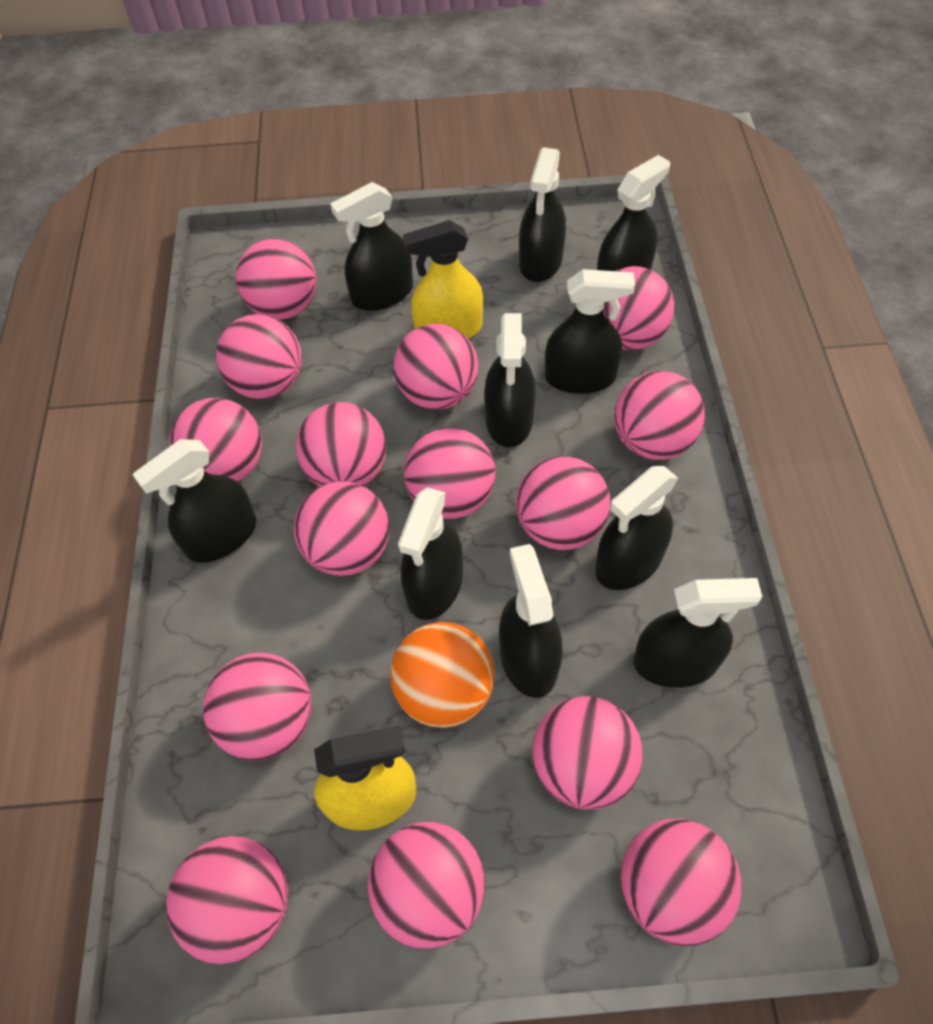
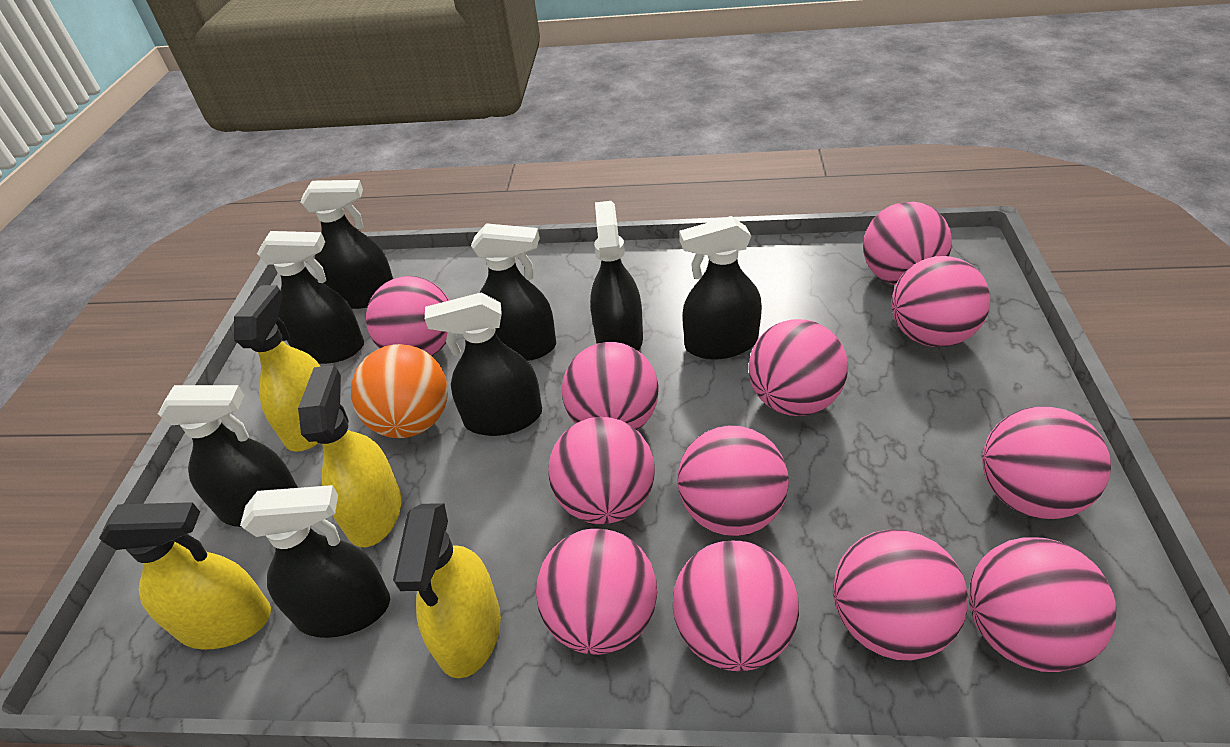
black spray bottle: 10 -> 8
pink ball: 15 -> 12
yellow spray bottle: 2 -> 4

